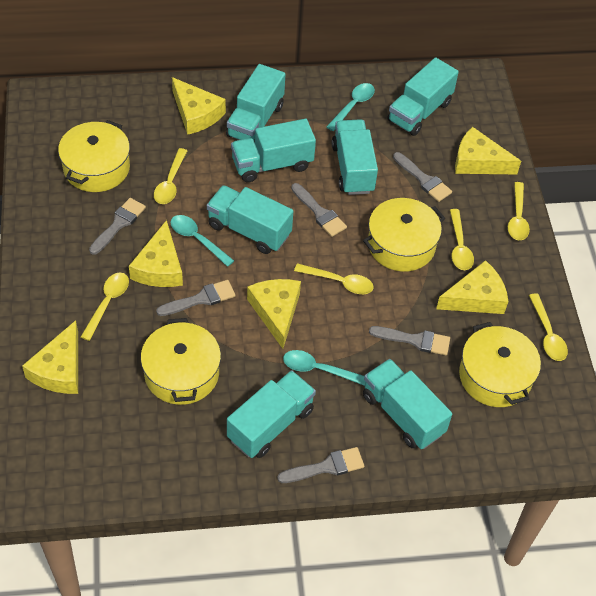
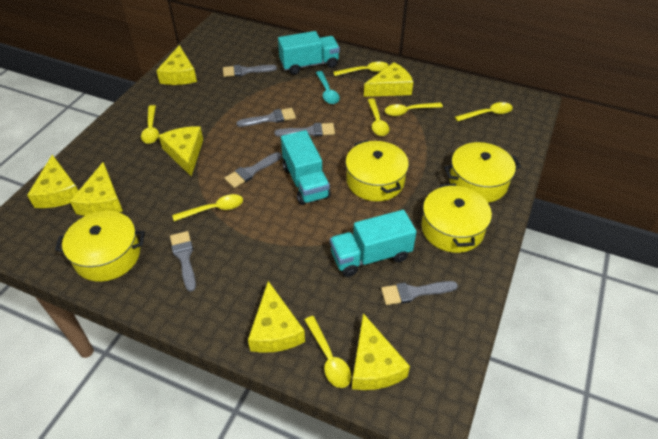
turquoise spoon: 3 -> 1
turquoise truck: 7 -> 3
yellow cheese: 6 -> 7
yellow spoon: 6 -> 7

